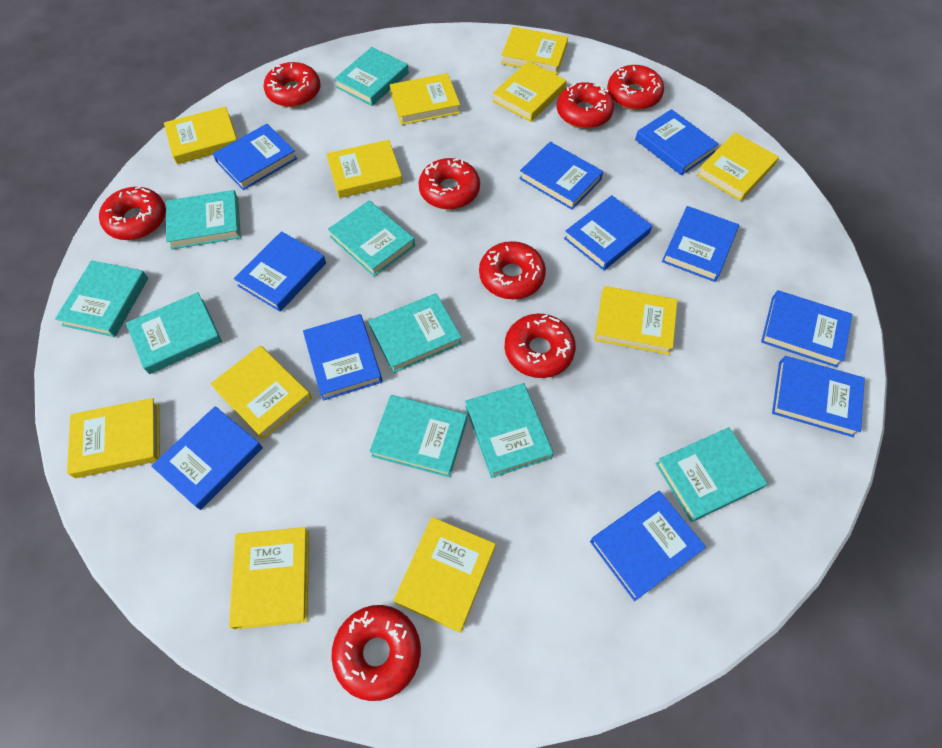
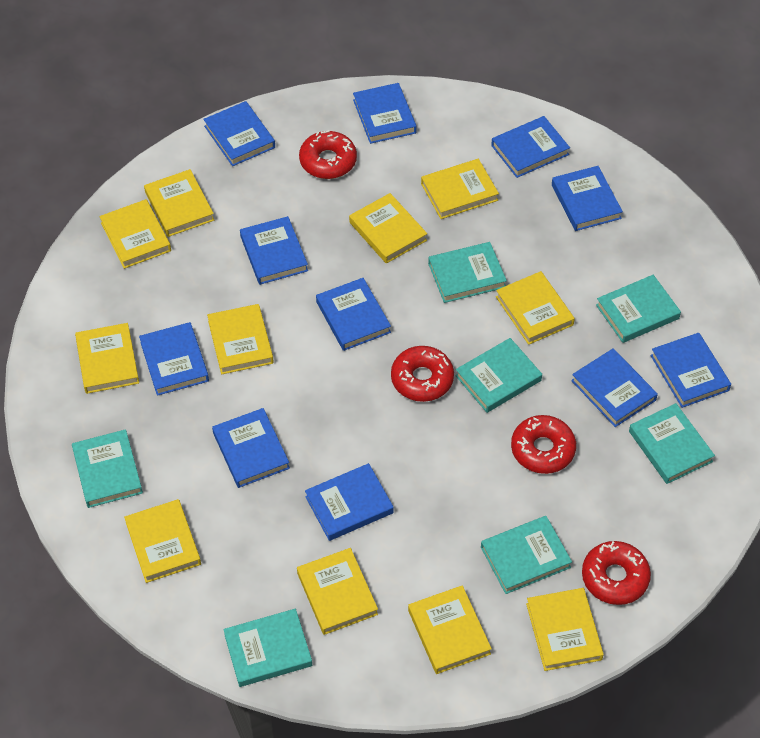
red donut: 8 -> 4
turquoise book: 9 -> 7

